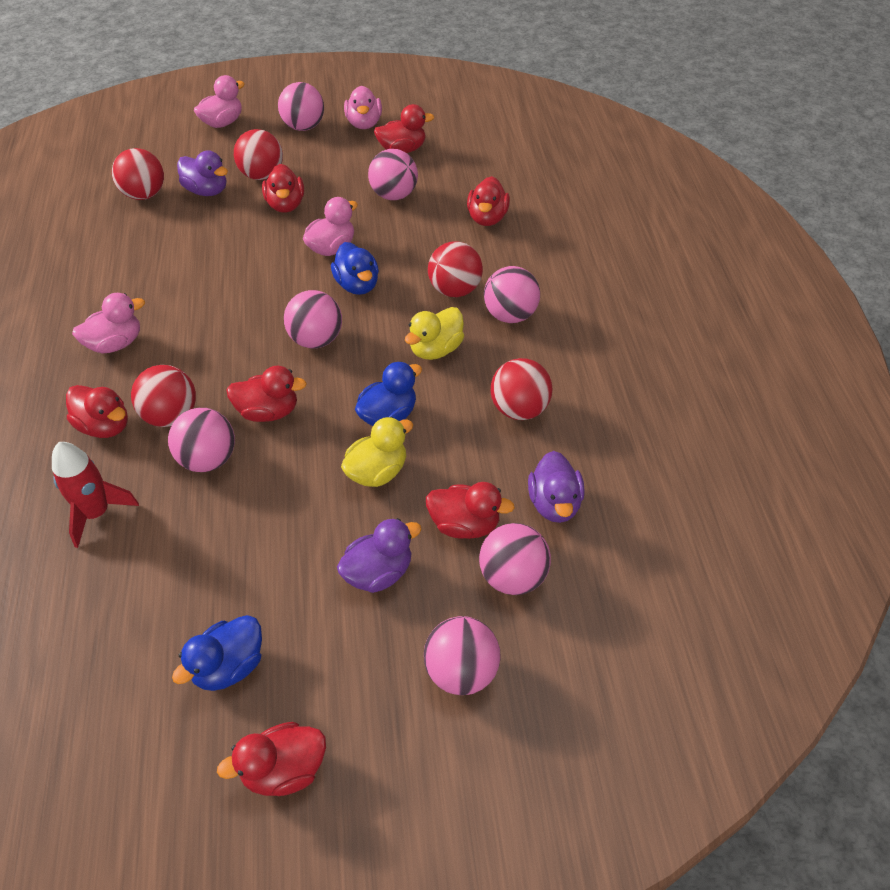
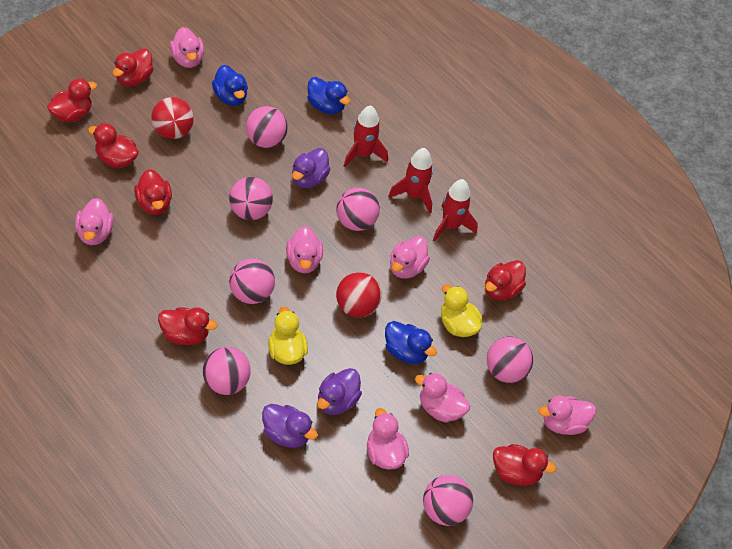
pink duck: 4 -> 7
red ball: 5 -> 2
red rocket: 1 -> 3

